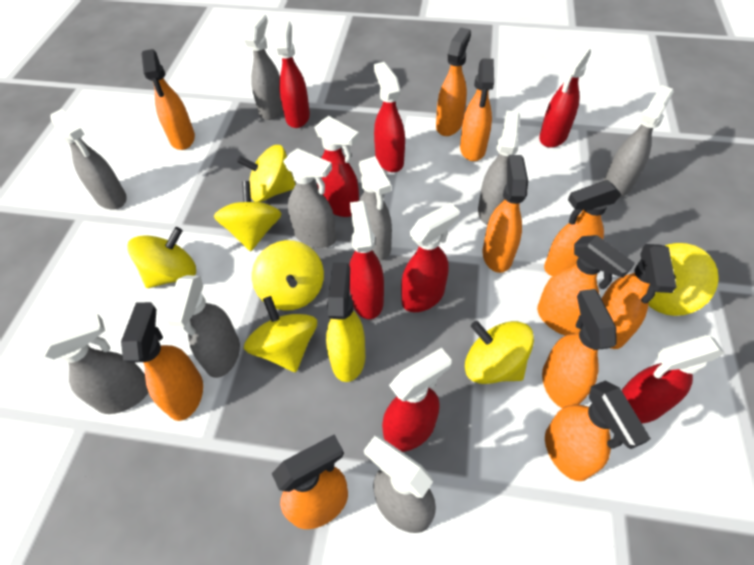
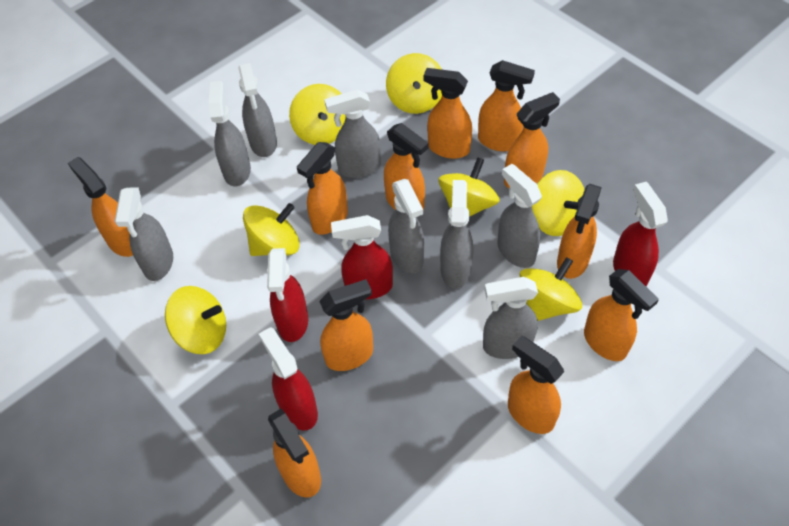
grey spray bottle: 9 -> 8
red spray bottle: 8 -> 4
yellow spray bottle: 1 -> 0

